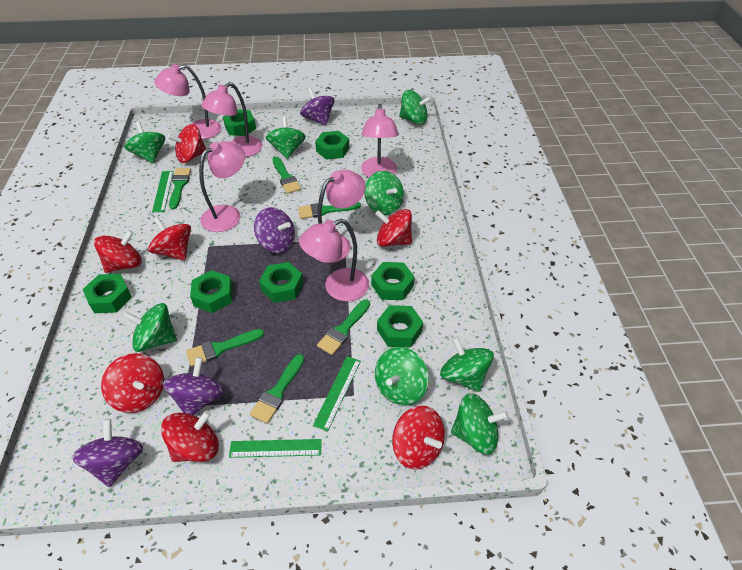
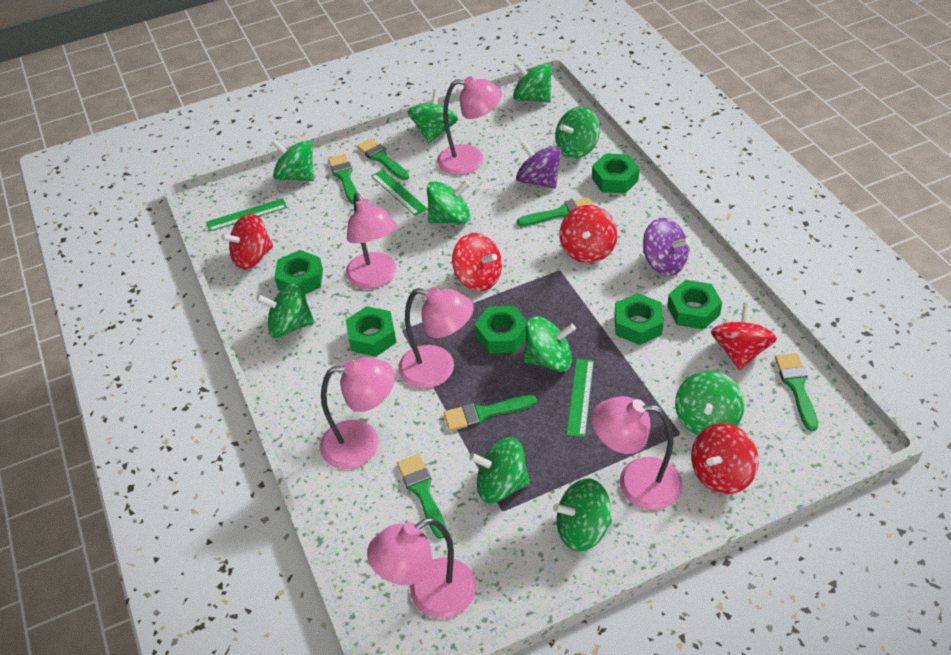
green nut: 7 -> 6
green spinning top: 8 -> 10
purple spinning top: 4 -> 2
red spinning top: 7 -> 5

